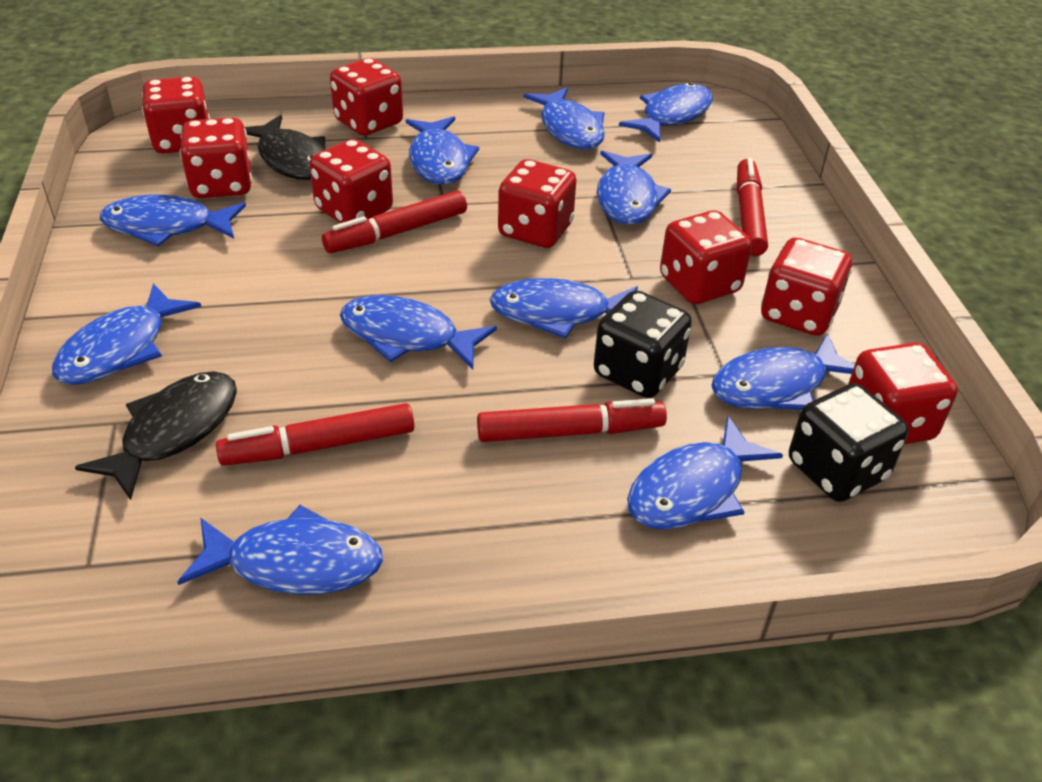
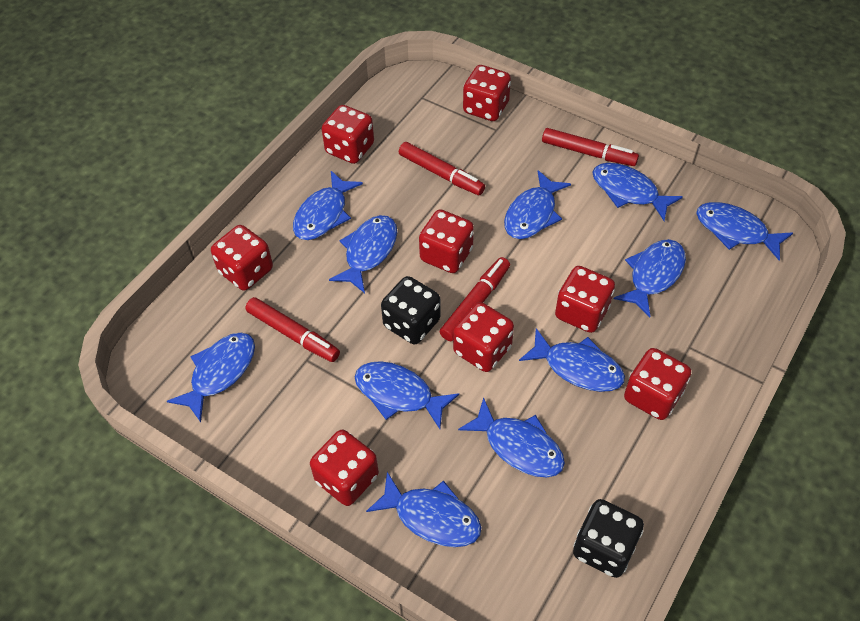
black fish: 2 -> 0

